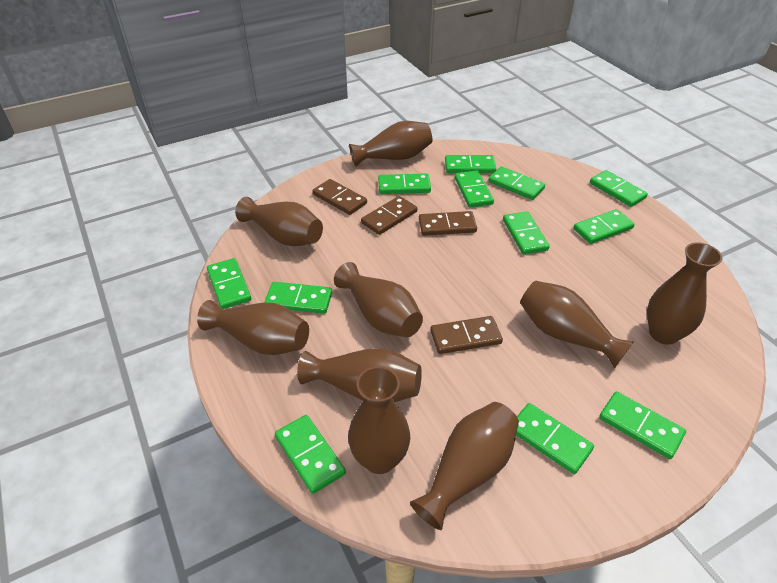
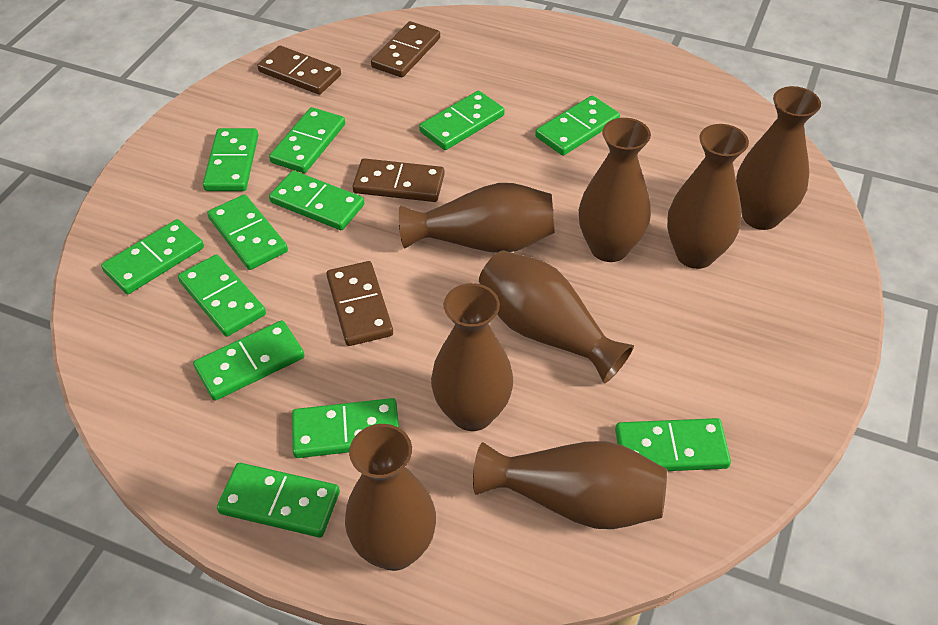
brown vase: 9 -> 8

